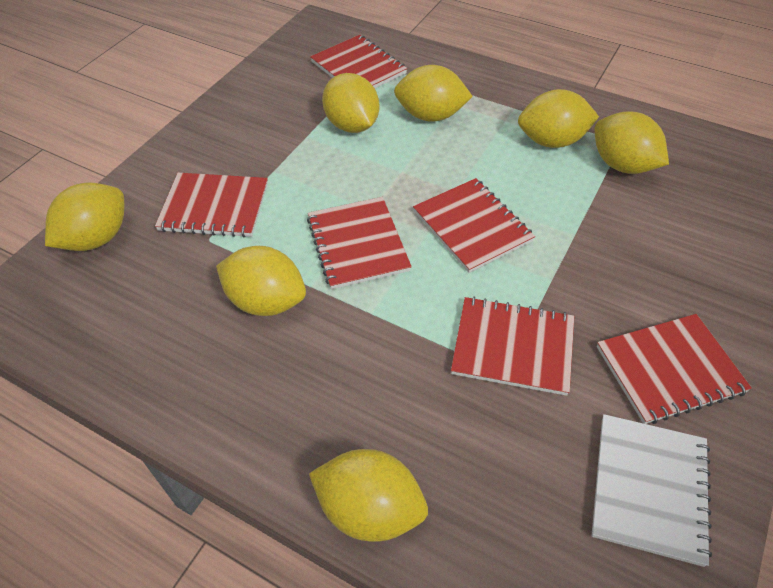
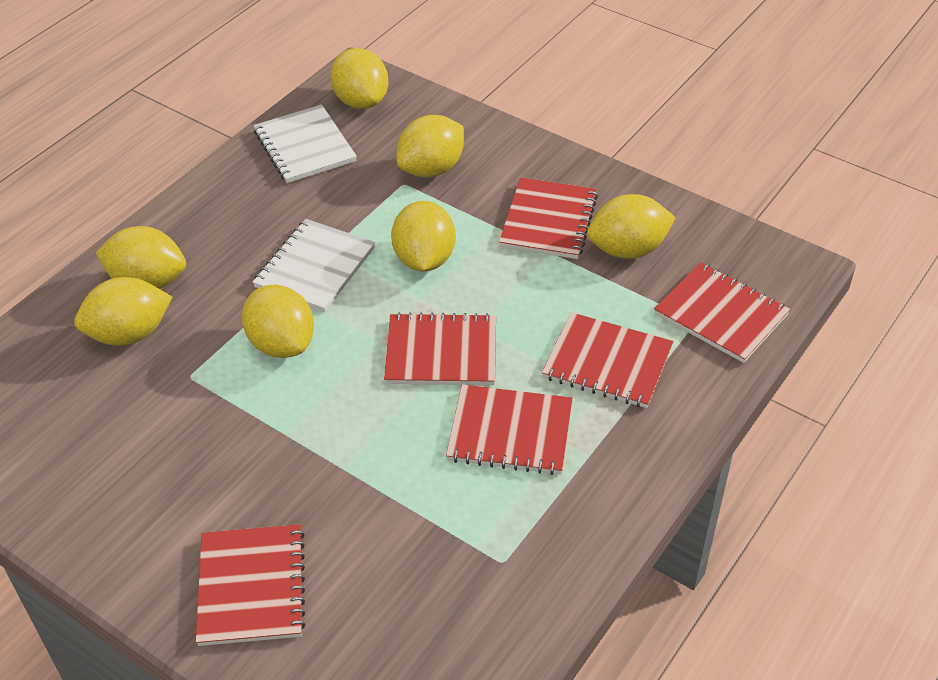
white notebook: 1 -> 2

